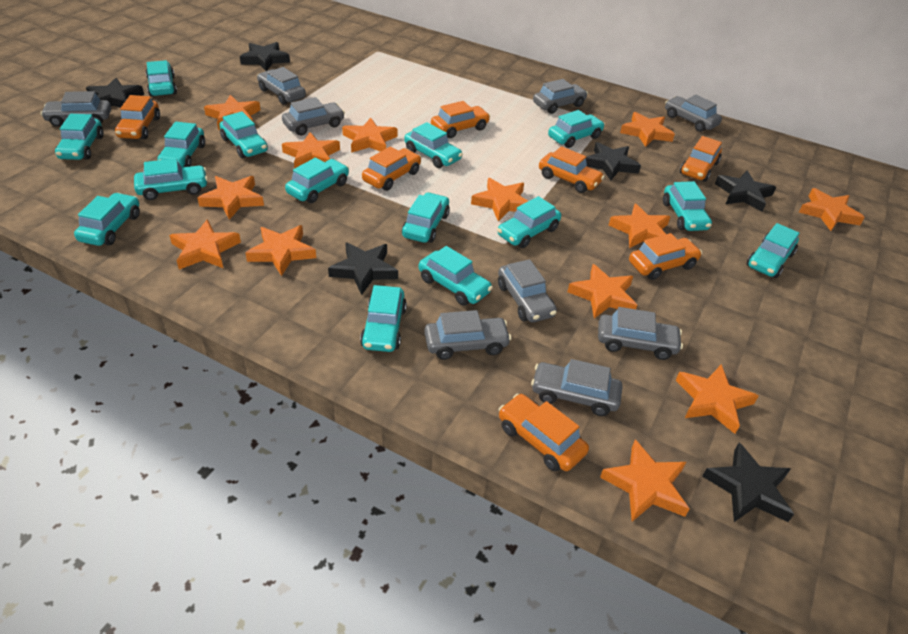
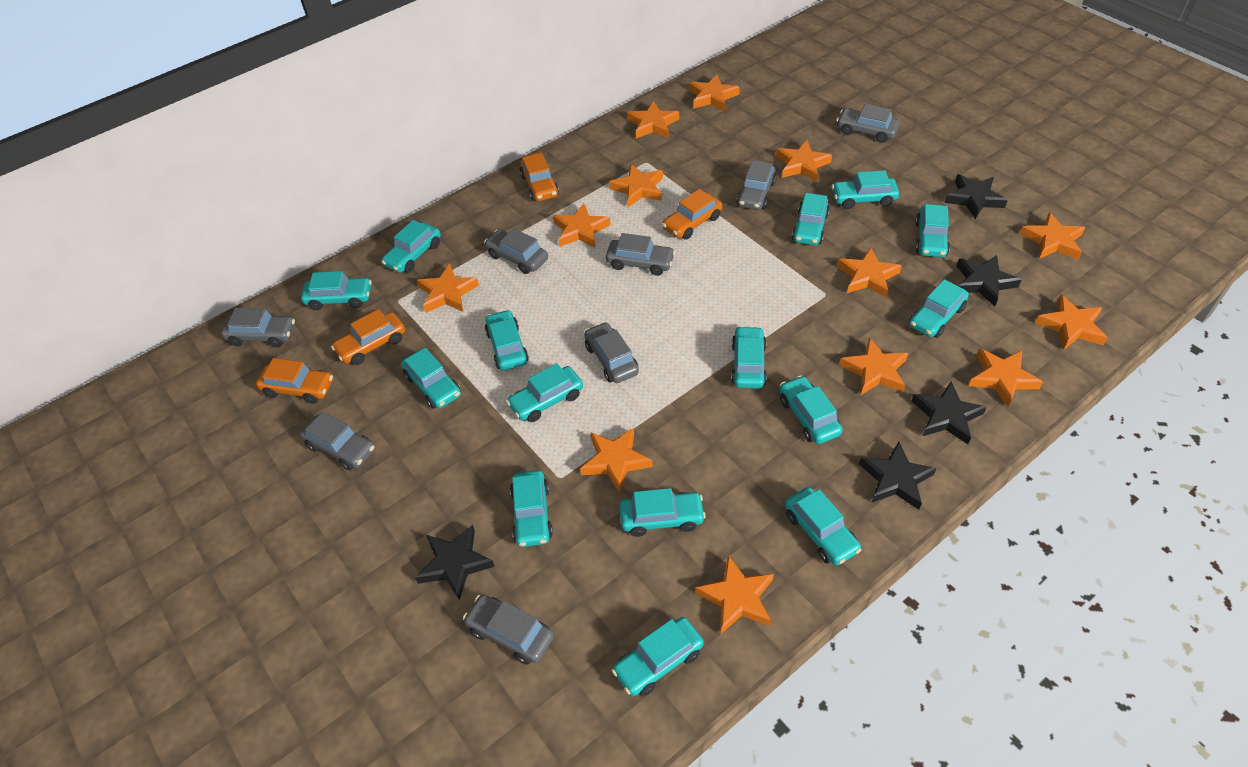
black star: 6 -> 5
grey car: 9 -> 8
orange car: 7 -> 4

